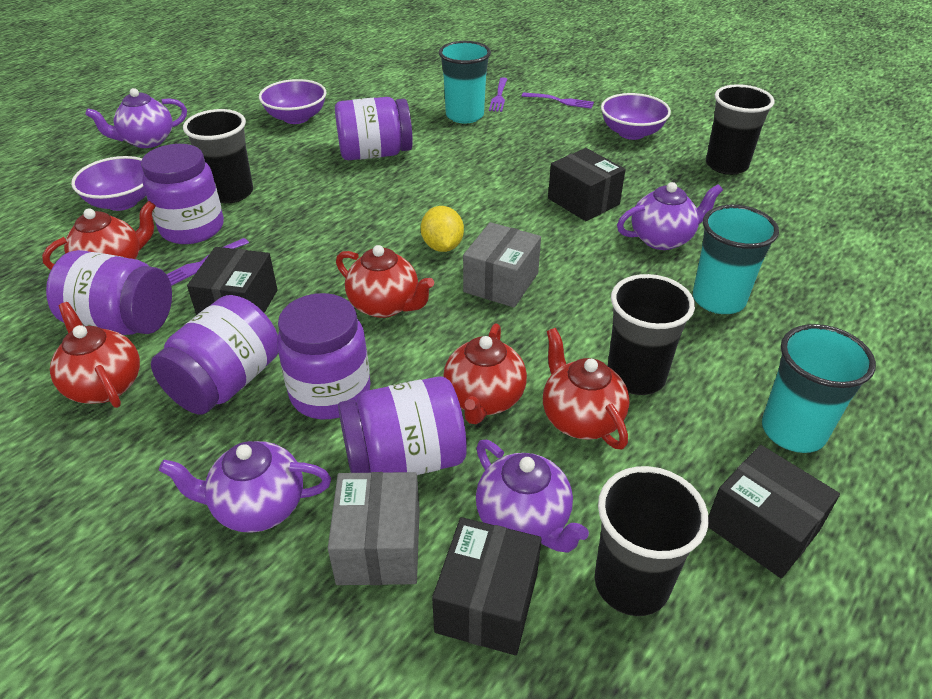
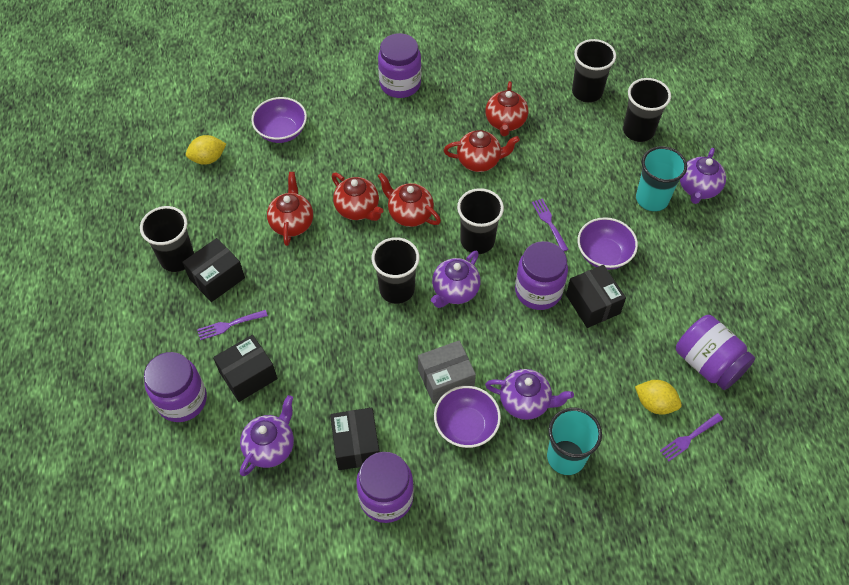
black cup: 4 -> 5
grey box: 2 -> 1
purple jar: 6 -> 5
turquoise cup: 3 -> 2
yellow lemon: 1 -> 2

